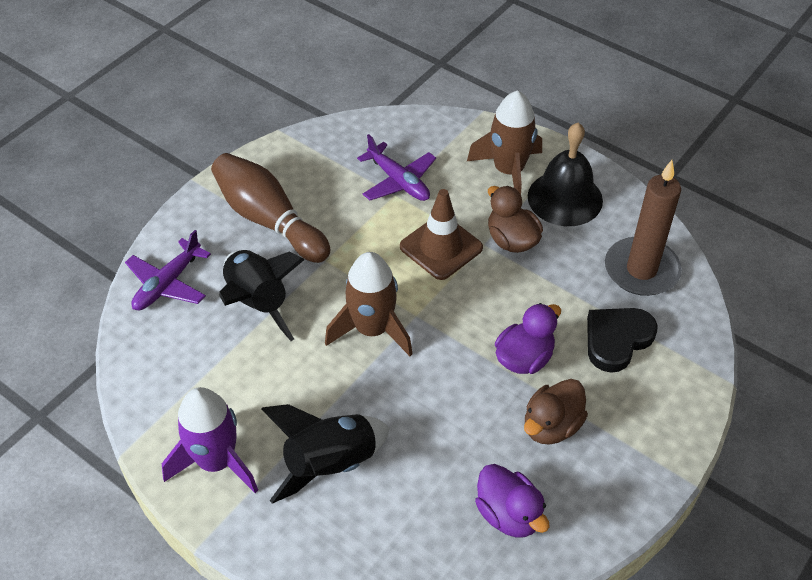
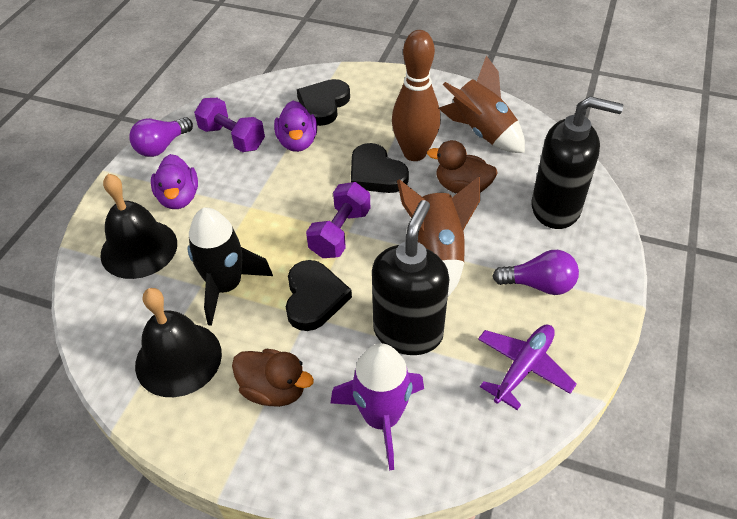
black bell: 1 -> 2
black heart: 1 -> 3
black rocket: 2 -> 1
black soap dispenser: 0 -> 2
brown candle: 1 -> 0
brown traffic cone: 1 -> 0
purple dumbbell: 0 -> 2
purple light bulb: 0 -> 2
purple plane: 2 -> 1

